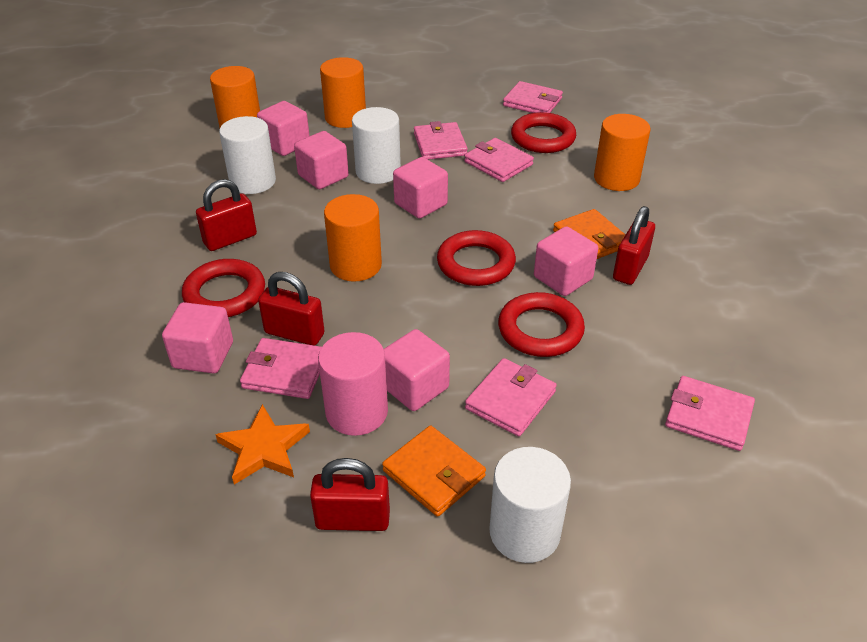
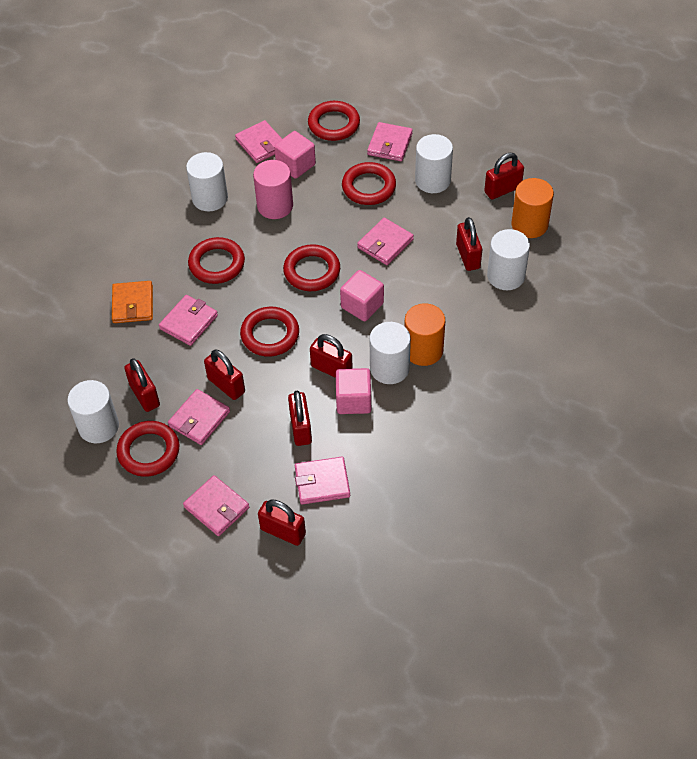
orange cylinder: 4 -> 2
orange star: 1 -> 0
orange wallet: 2 -> 1
pink cube: 6 -> 3
pink wallet: 6 -> 7
red padlock: 4 -> 7
red ring: 4 -> 6
white cylinder: 3 -> 5

